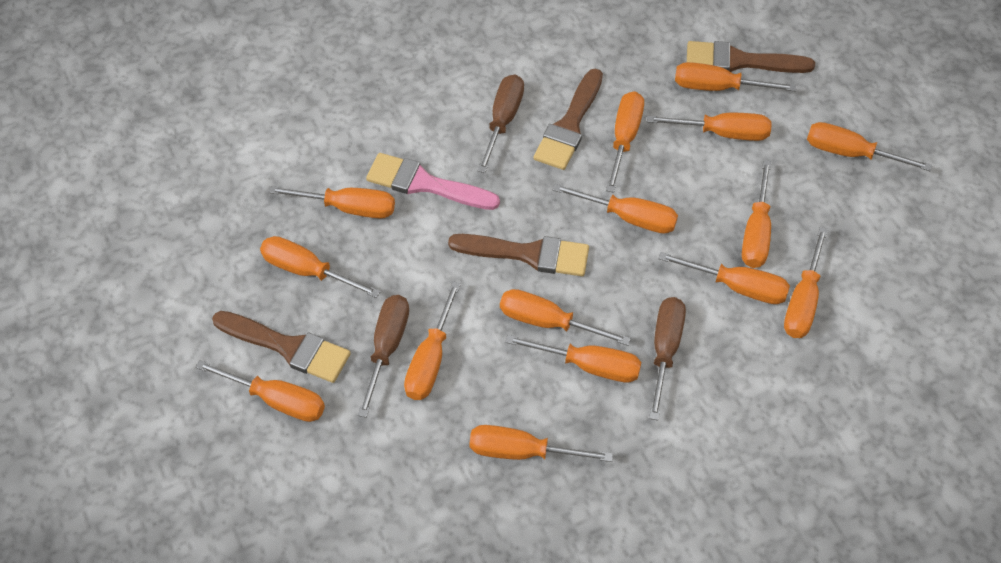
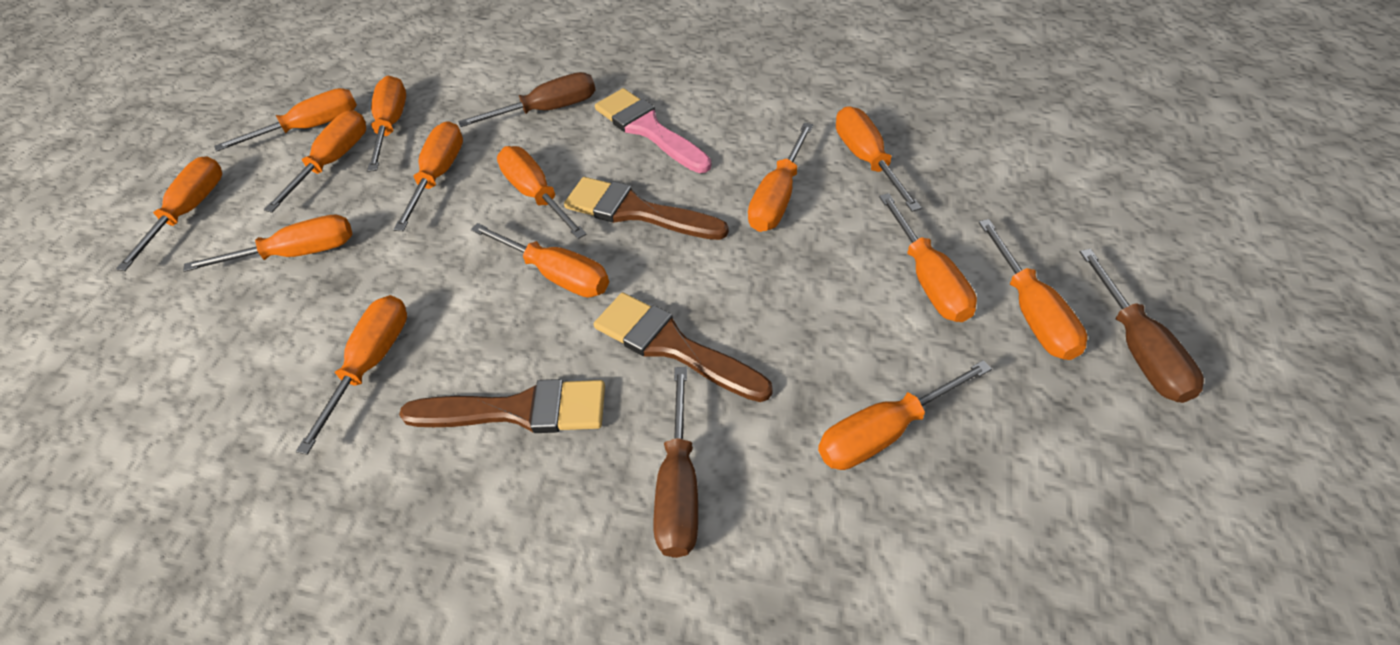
brown brush: 4 -> 3
orange screwdriver: 15 -> 14

